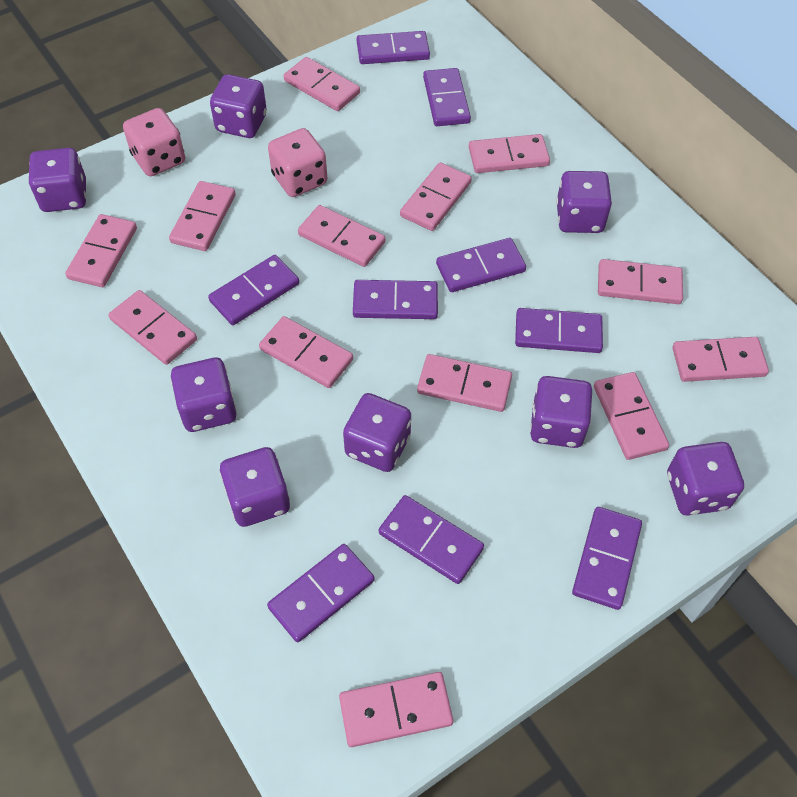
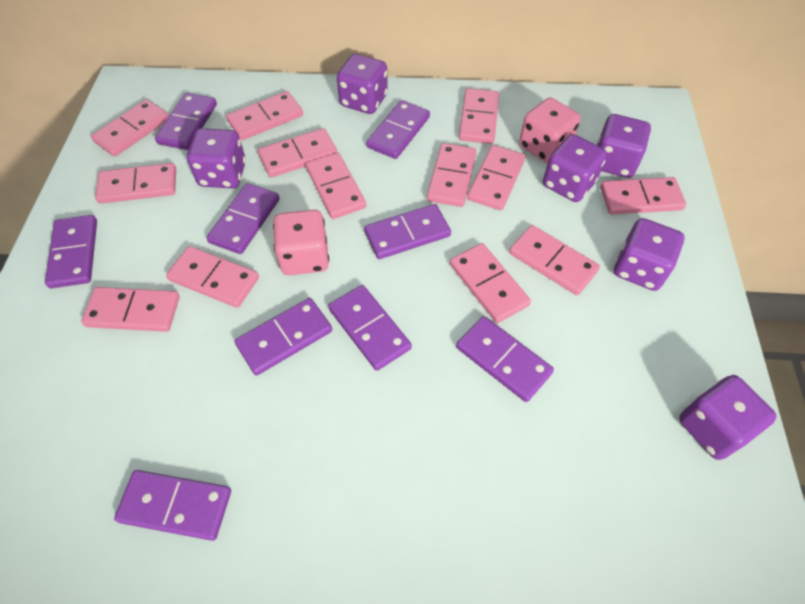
purple dice: 8 -> 6

